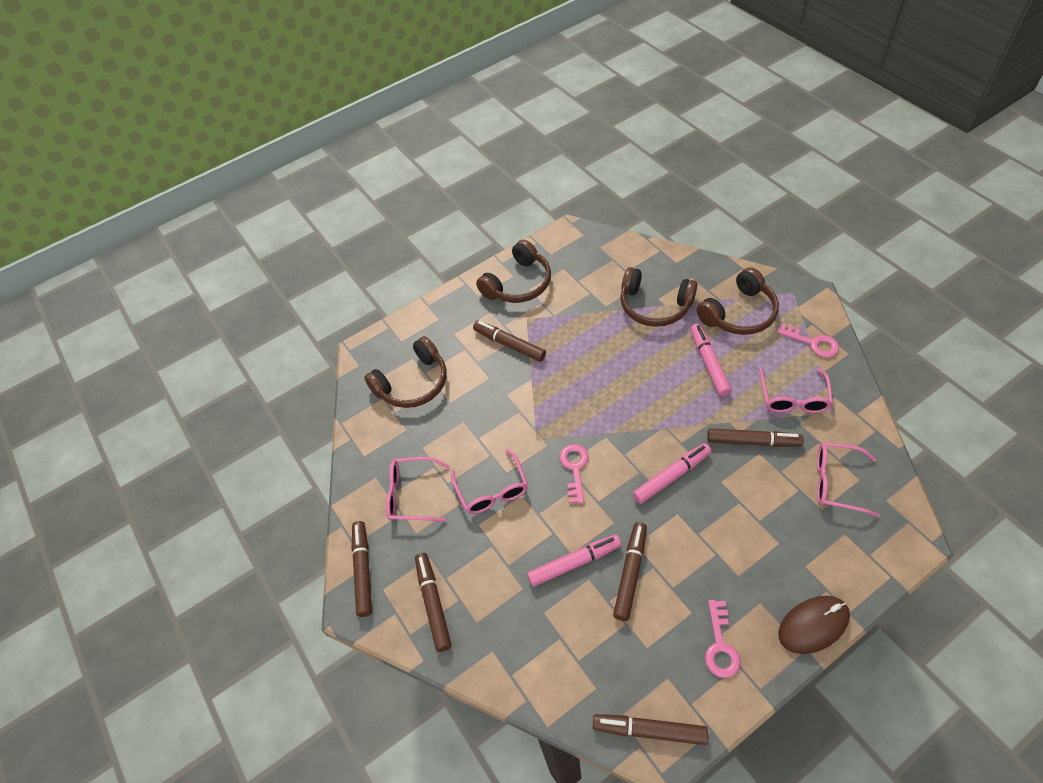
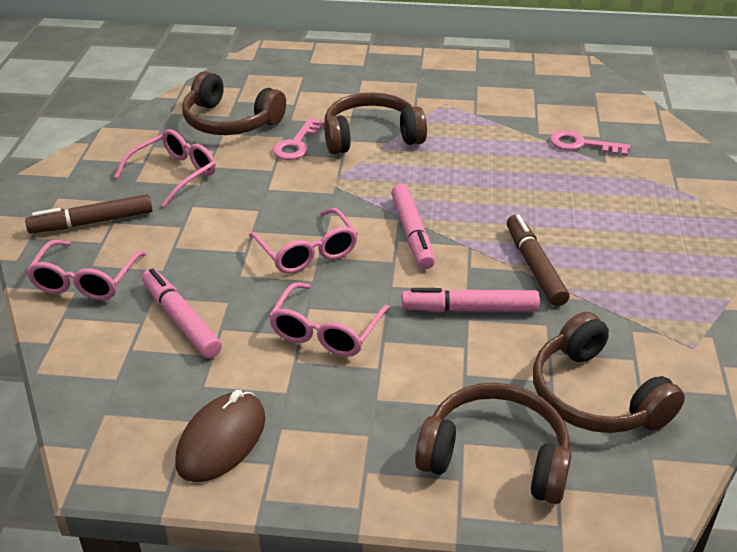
brown marker: 6 -> 2
pink key: 3 -> 2

